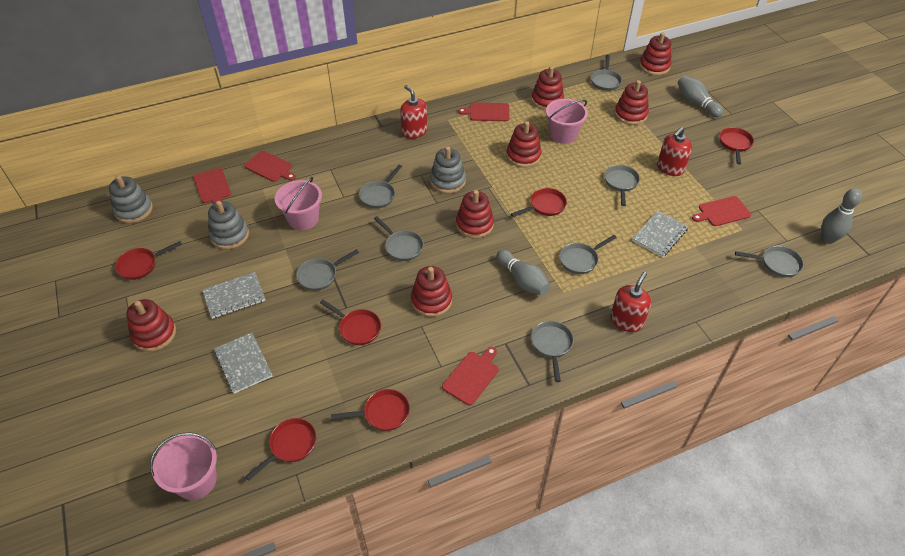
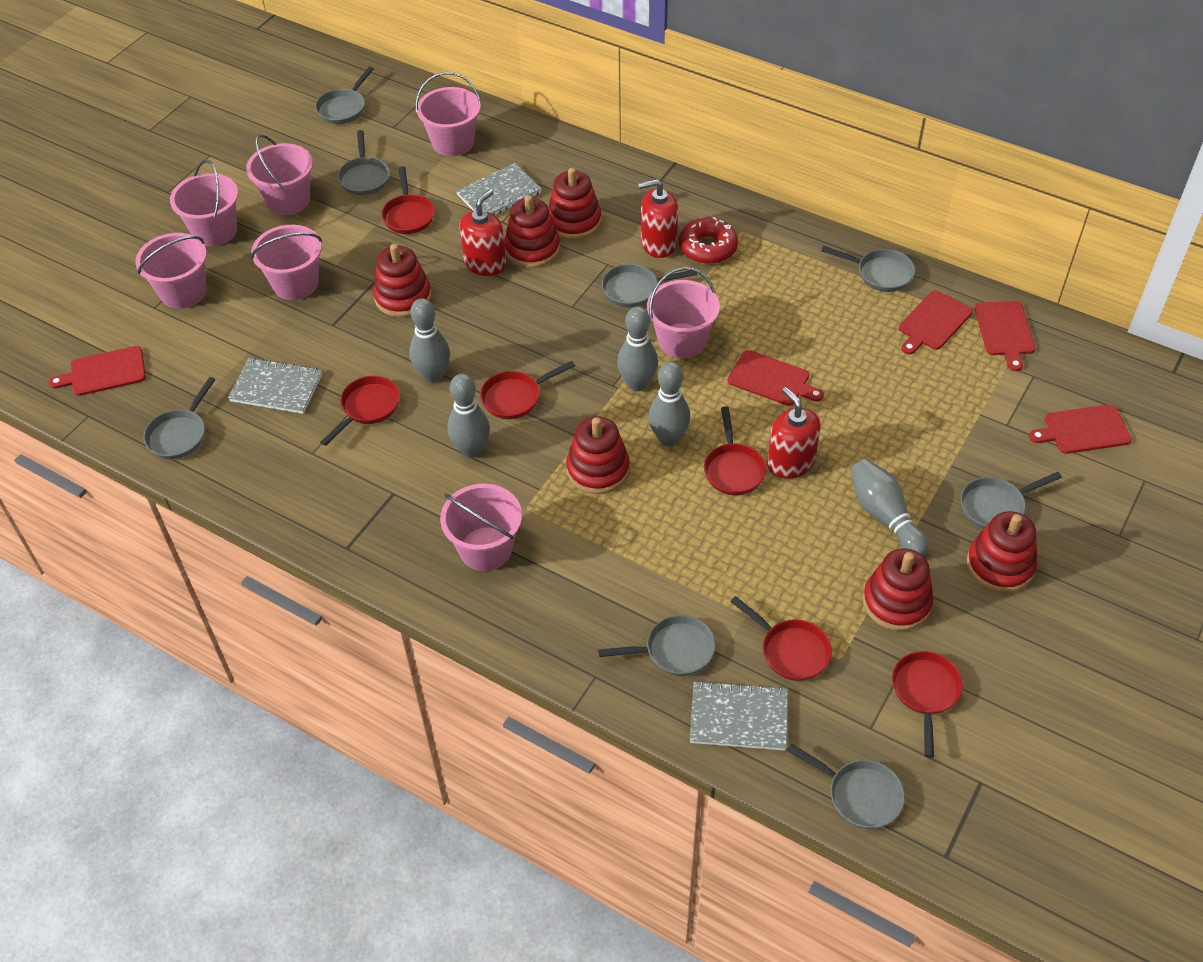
grey bowling pin: 3 -> 5
grey stacking toy: 3 -> 0
pink bucket: 3 -> 7
red donut: 0 -> 1
red stacking toy: 7 -> 6

